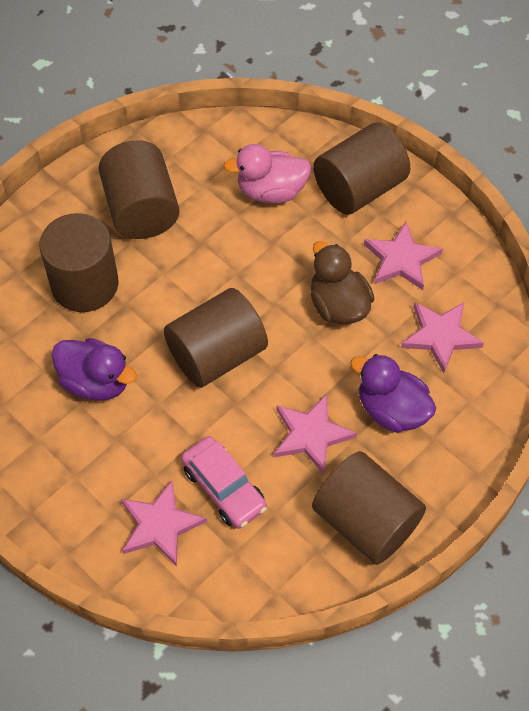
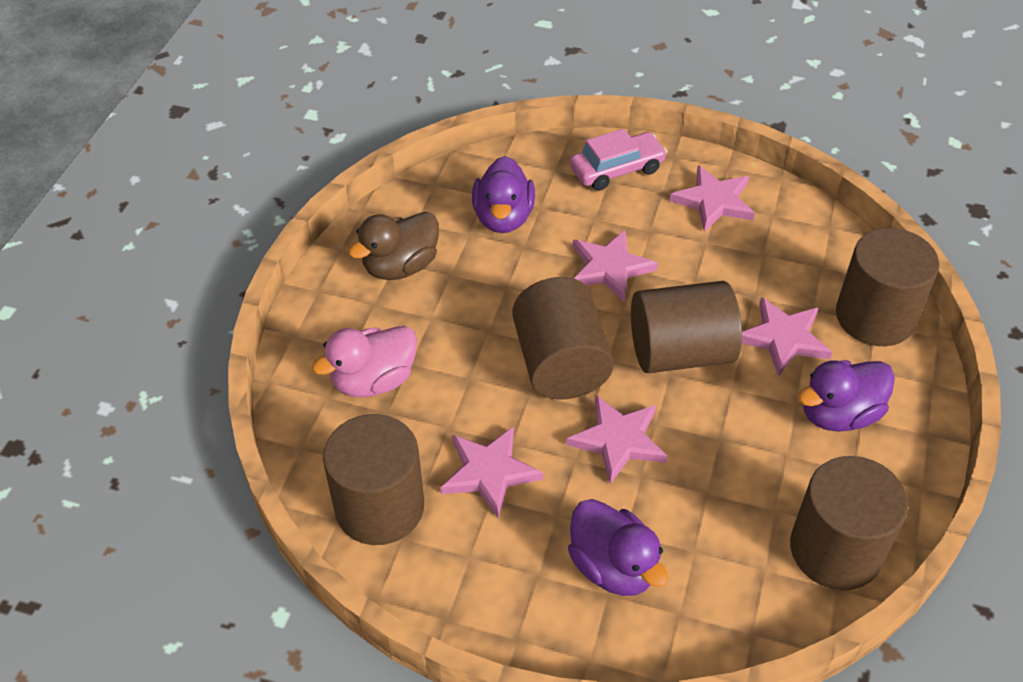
pink star: 4 -> 5
purple duck: 2 -> 3

